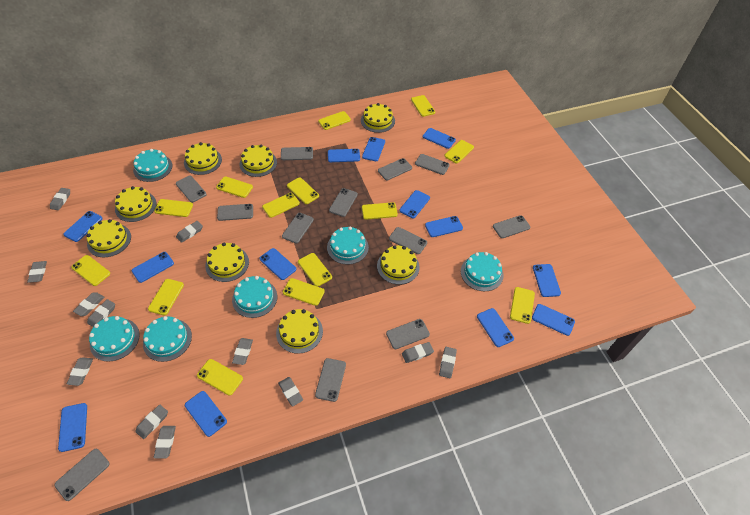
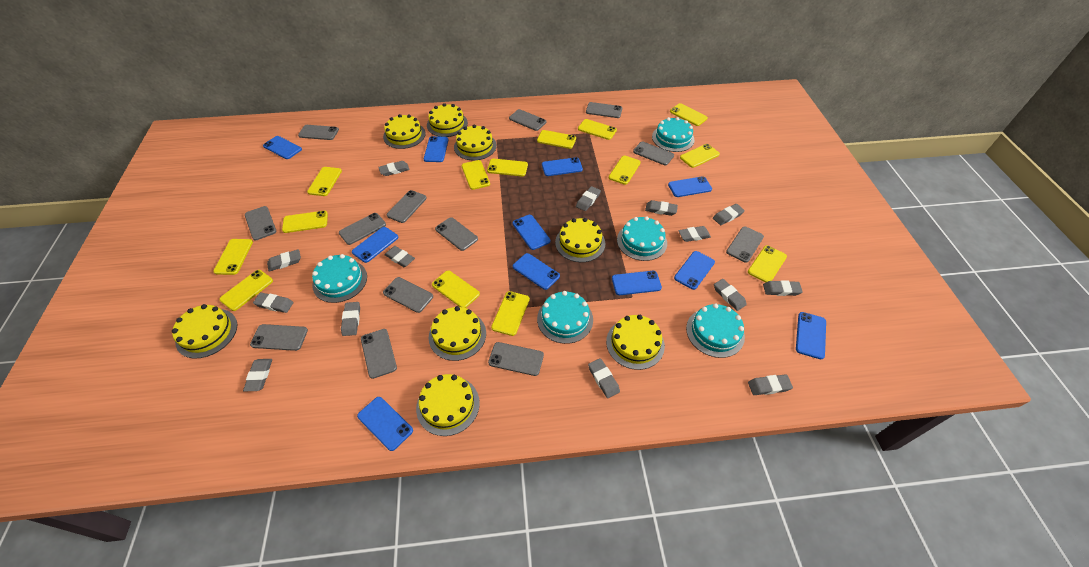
blue phone: 13 -> 11
grey eraser: 12 -> 14
grey phone: 12 -> 13
turquoise cake: 6 -> 5

